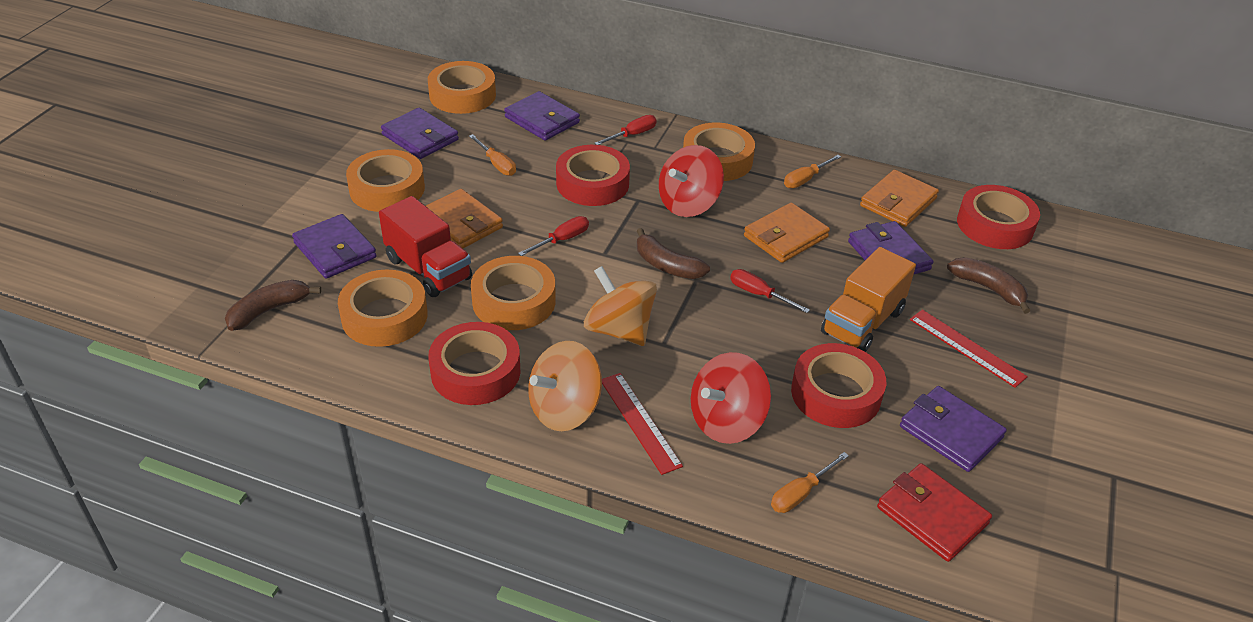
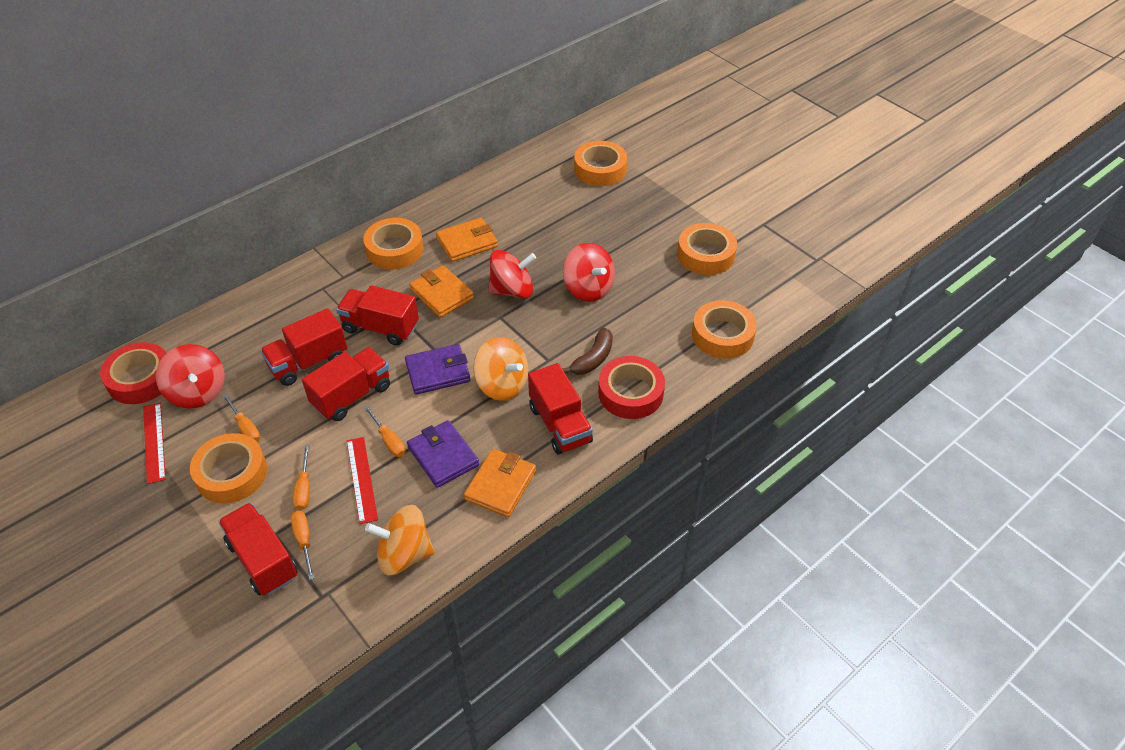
brown banana: 3 -> 1
orange screwdriver: 3 -> 4
orange truck: 1 -> 0
purple wallet: 5 -> 2
red screwdriver: 3 -> 0
red spinning top: 2 -> 3
red tape: 4 -> 2
red truck: 1 -> 5
red wallet: 1 -> 0

